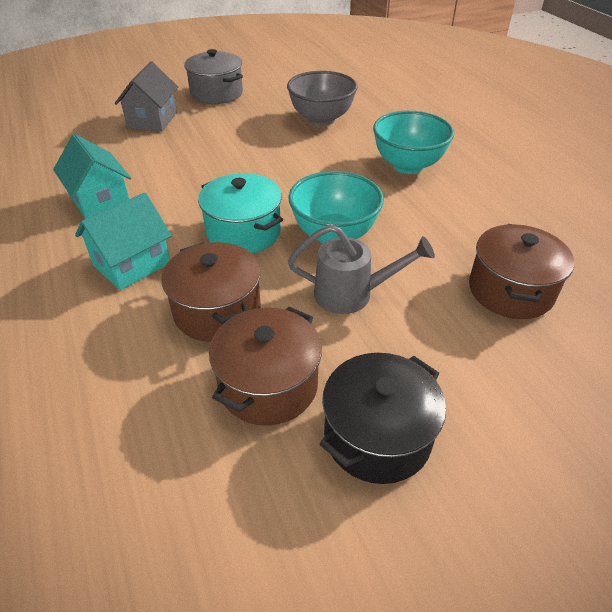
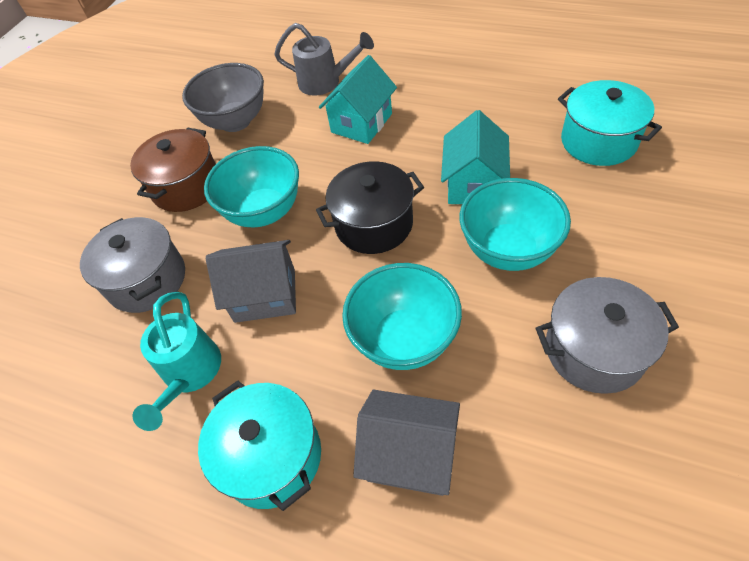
brown pot: 3 -> 1
grey house: 1 -> 2
grey pot: 1 -> 2
turquoise bowl: 2 -> 3
turquoise pot: 1 -> 2
turquoise watering can: 0 -> 1

